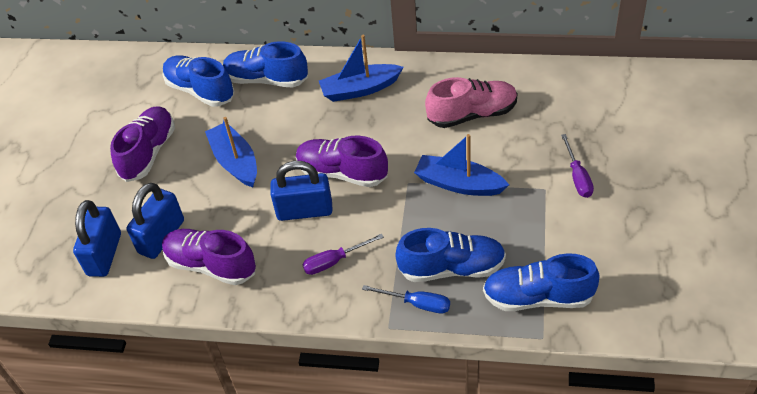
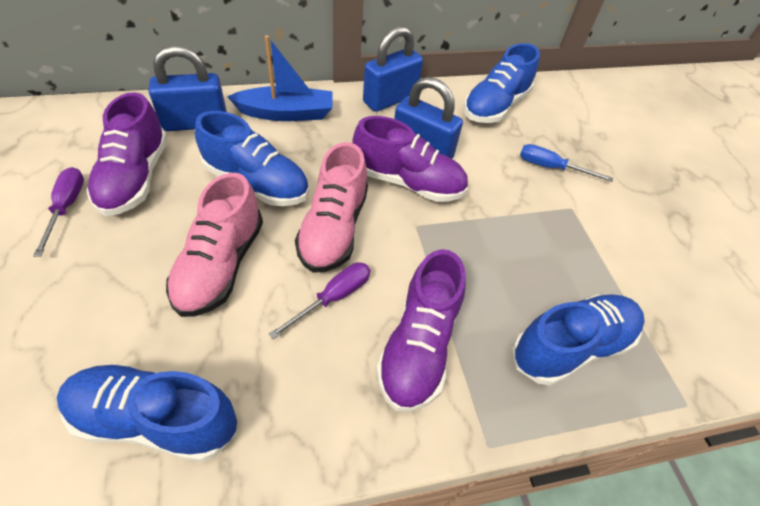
blue boat: 3 -> 1
pink shoe: 1 -> 2

